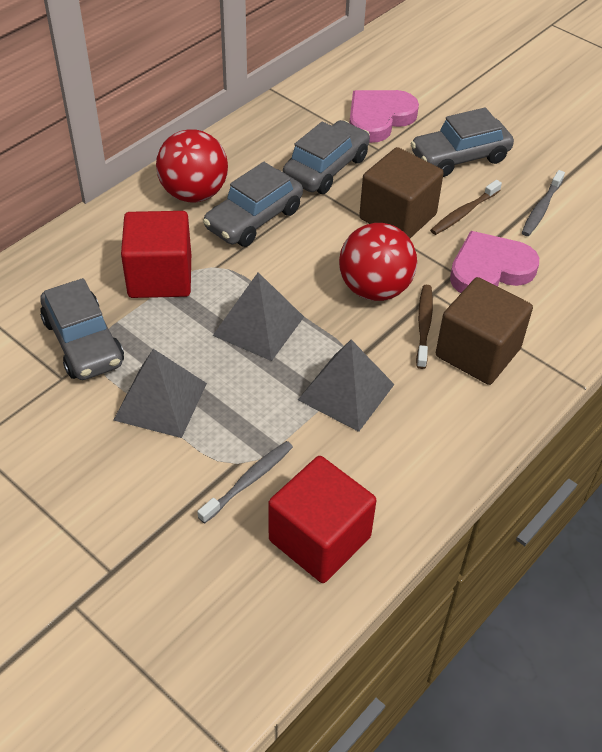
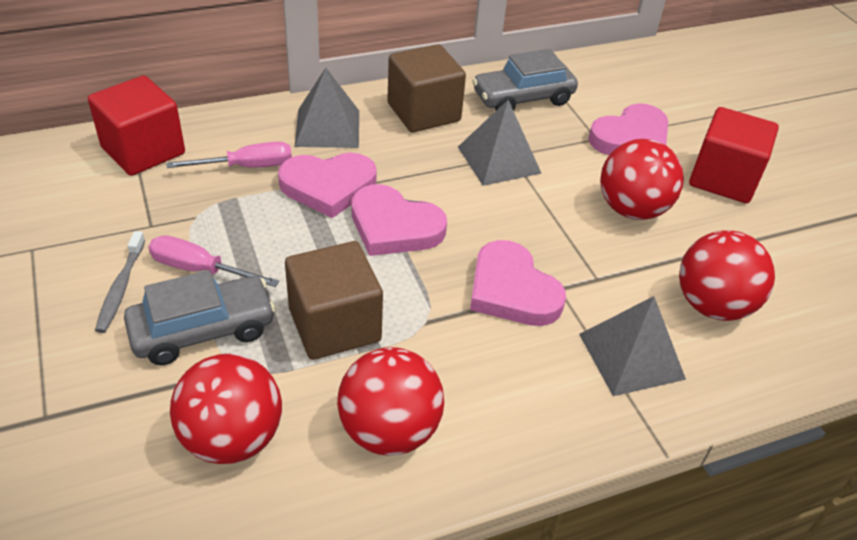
brown toothbrush: 2 -> 0
grey car: 4 -> 2
grey toothbrush: 2 -> 1
pink heart: 2 -> 4
pink screwdriver: 0 -> 2
red ball: 2 -> 4

